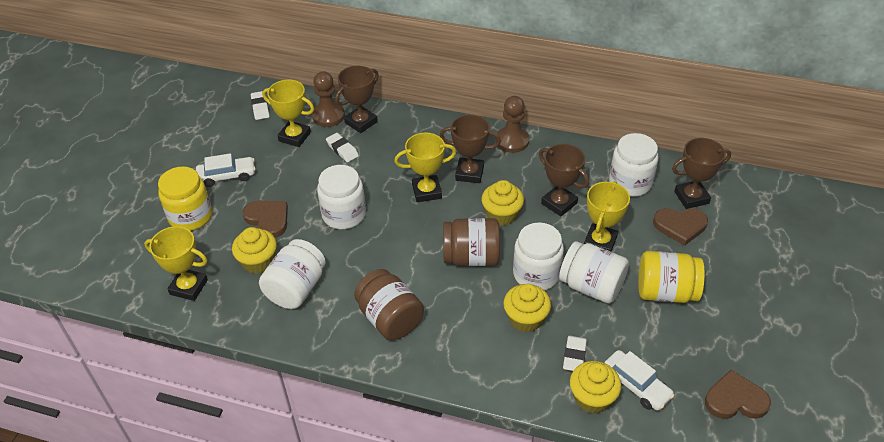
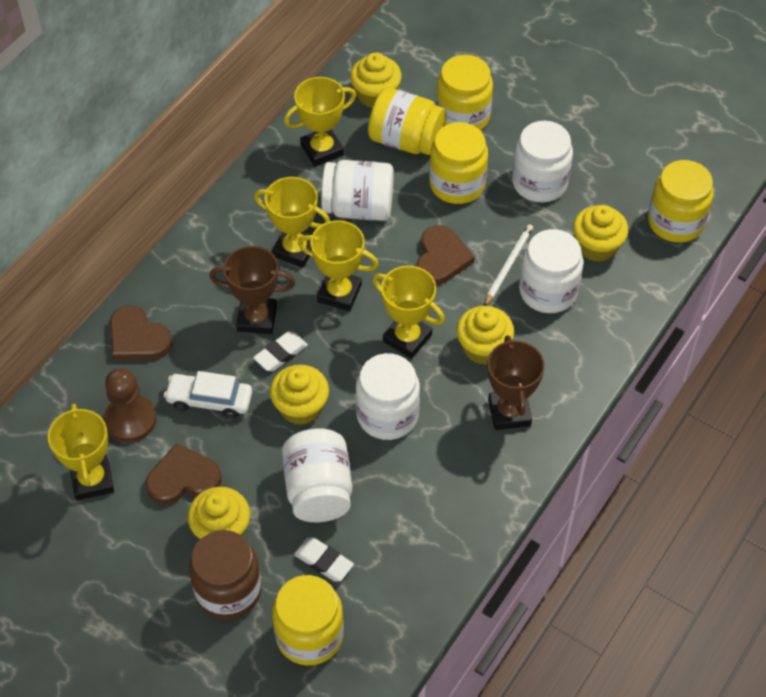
brown jar: 2 -> 1
brown pawn: 2 -> 1
brown trophy: 4 -> 2
white car: 2 -> 1
white eraser: 3 -> 2
white pencil: 0 -> 1
yellow cupcake: 4 -> 5
yellow jar: 2 -> 5
yellow trophy: 4 -> 5

